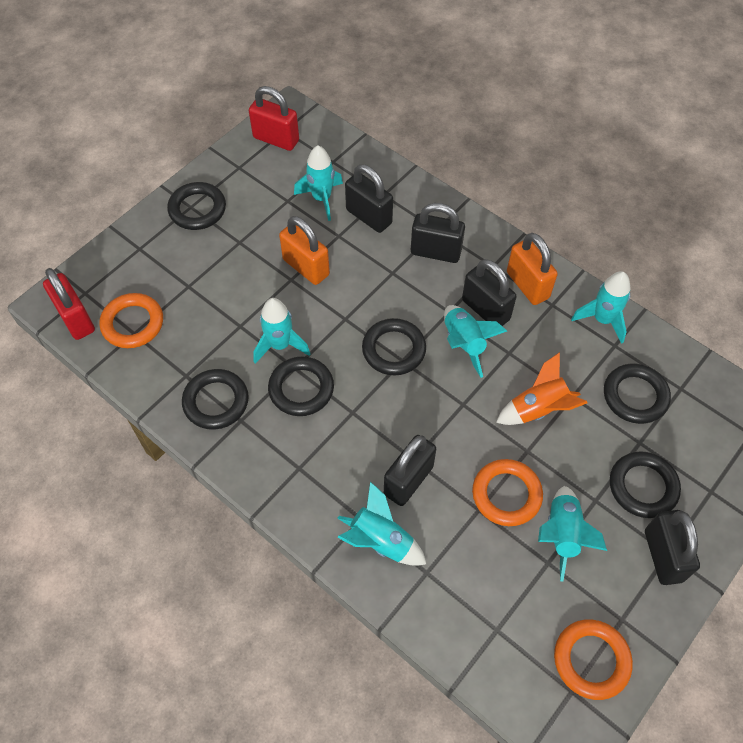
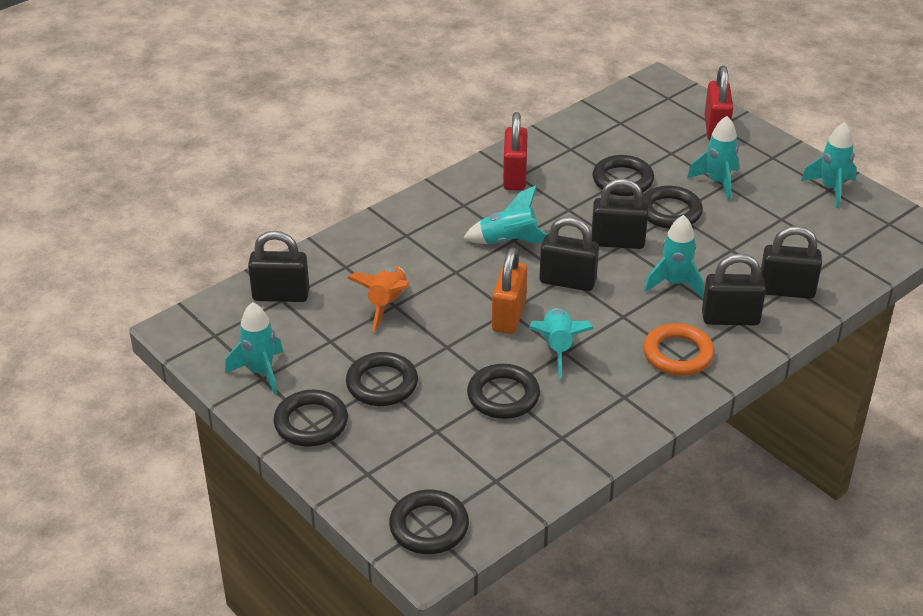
orange padlock: 2 -> 1
orange ring: 3 -> 1

